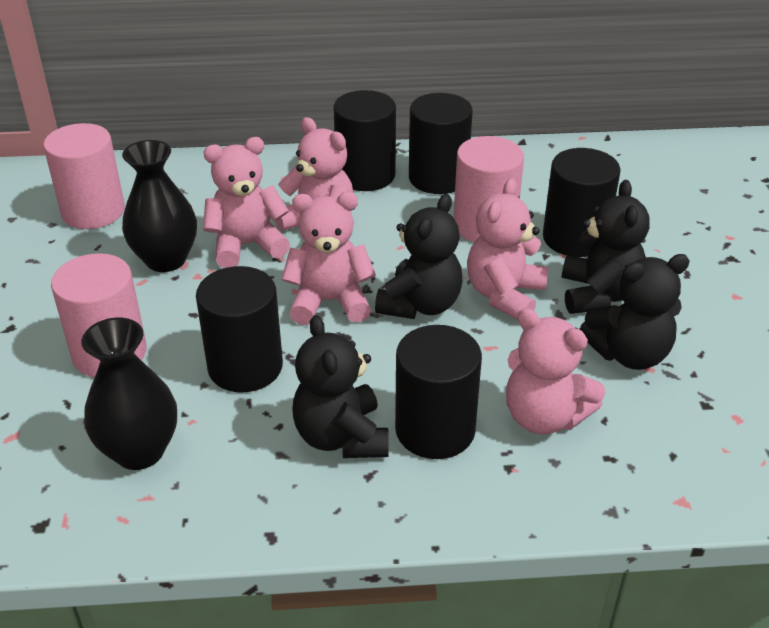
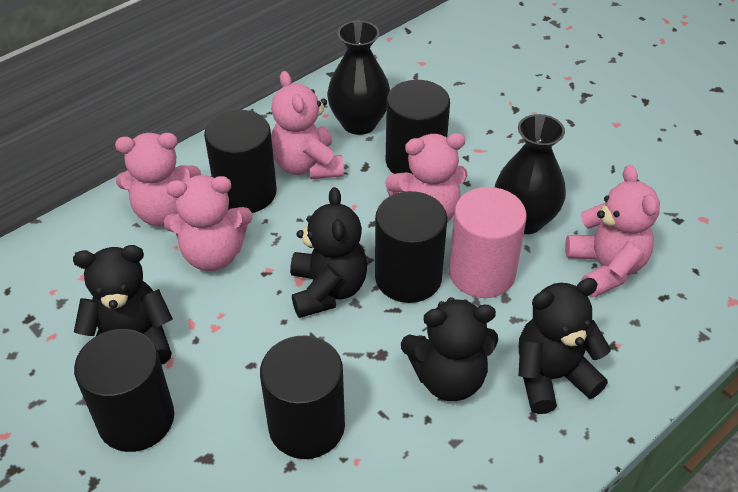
pink cylinder: 3 -> 1

